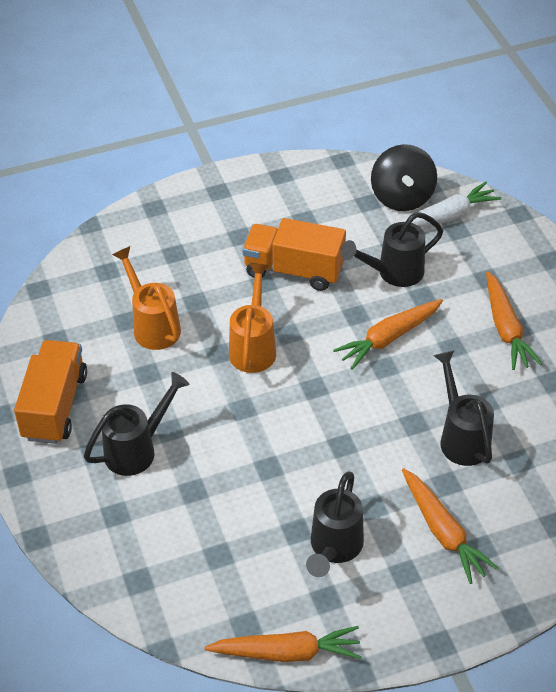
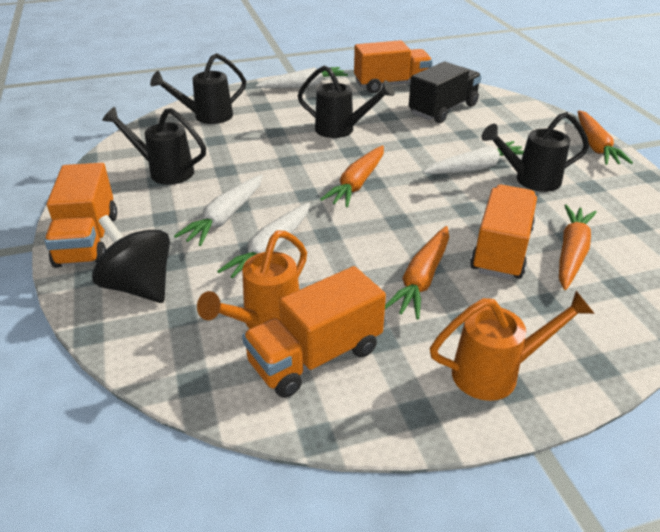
black truck: 0 -> 1
orange truck: 2 -> 4
white carrot: 1 -> 4

